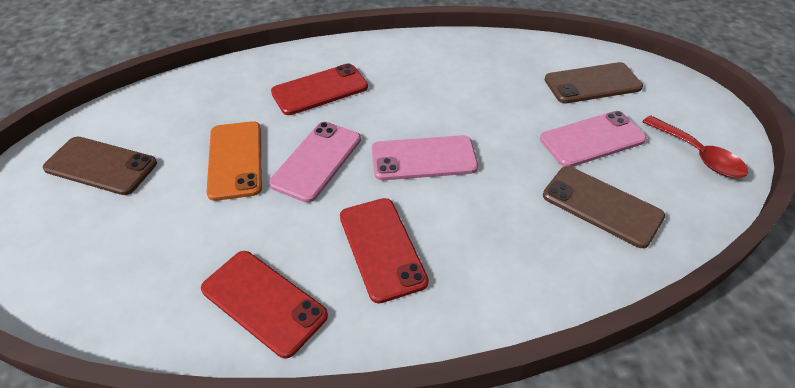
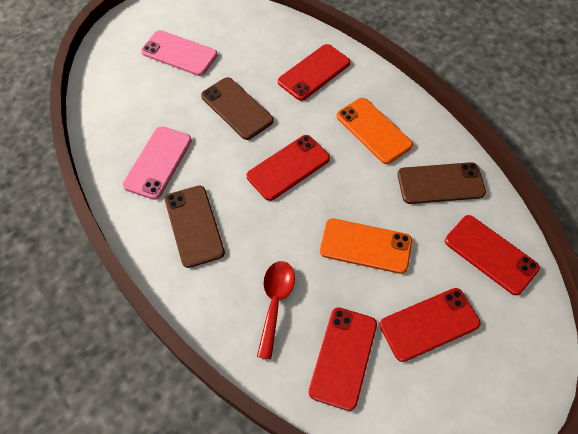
orange phone: 1 -> 2
pink phone: 3 -> 2
red phone: 3 -> 5

